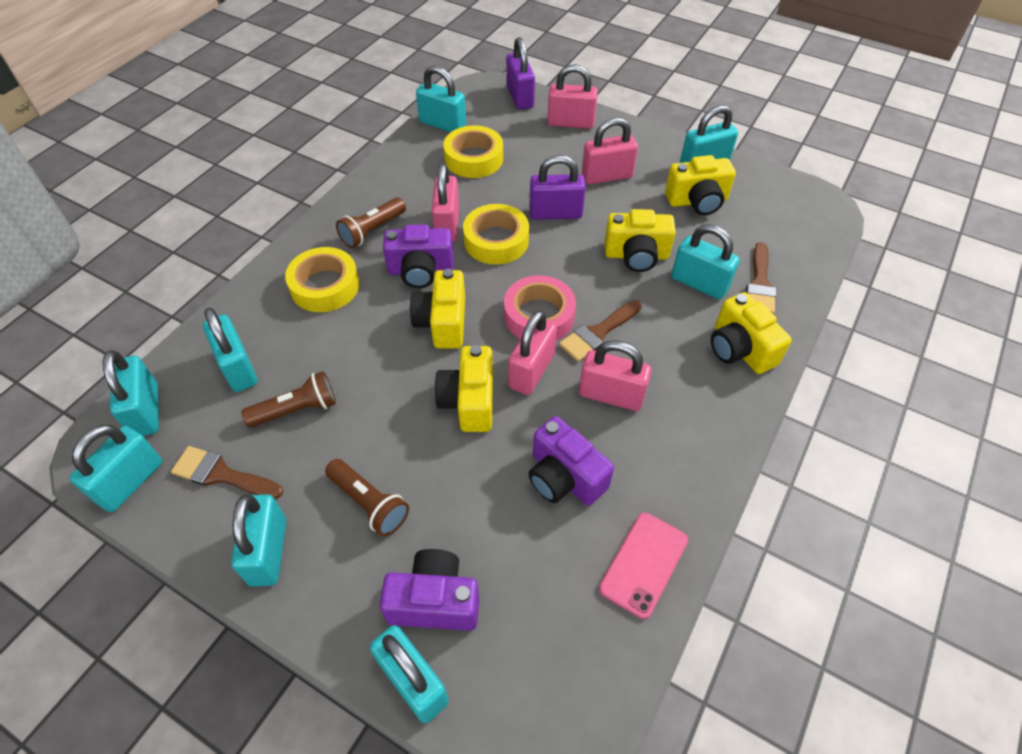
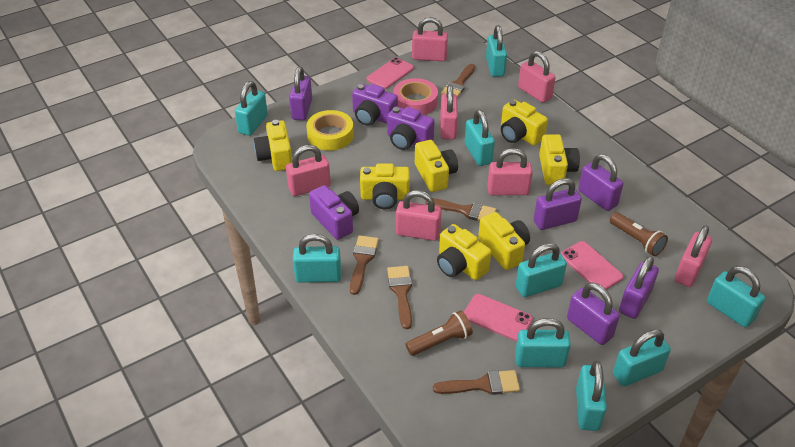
brown brush: 3 -> 5
brown flashlight: 3 -> 2
pink padlock: 5 -> 7
pink phone: 1 -> 3
purple padlock: 2 -> 5
turquoise padlock: 8 -> 9
yellow camera: 5 -> 7
yellow tape: 3 -> 1

